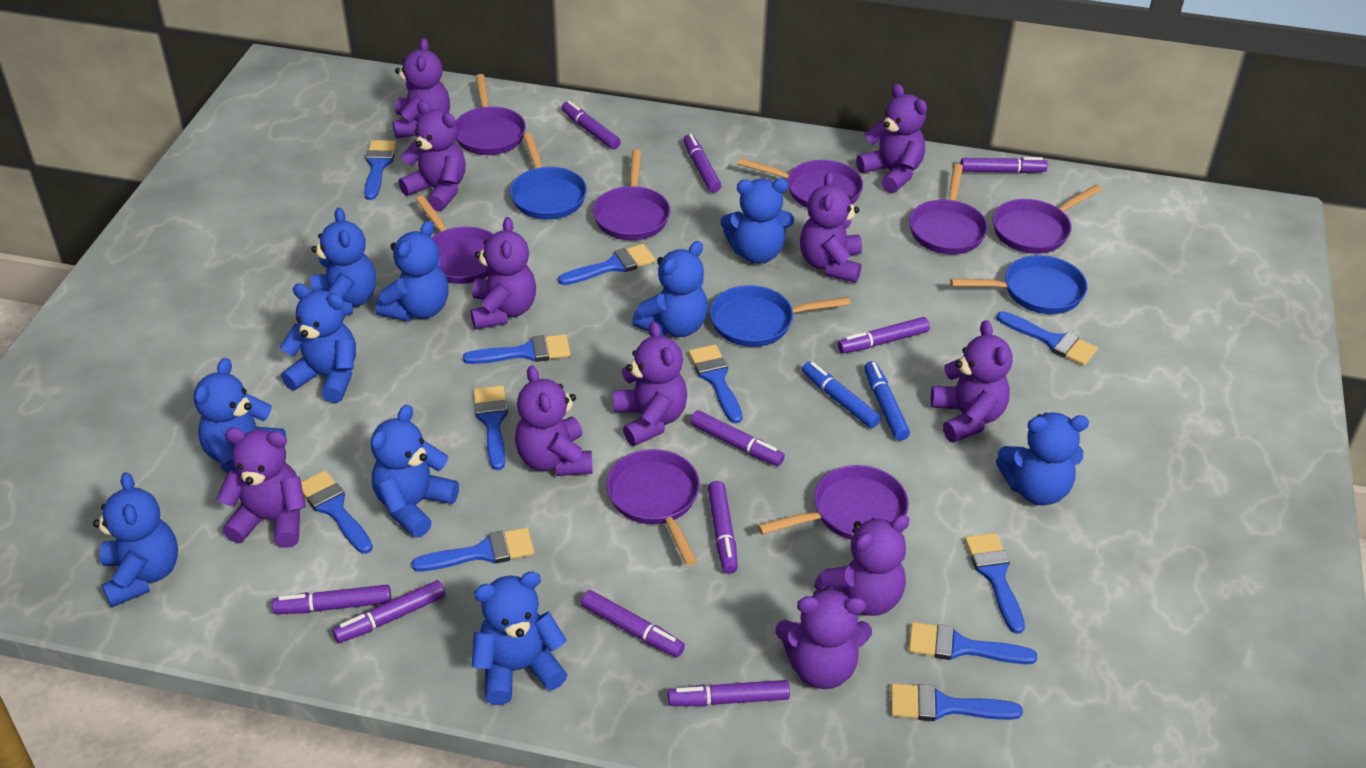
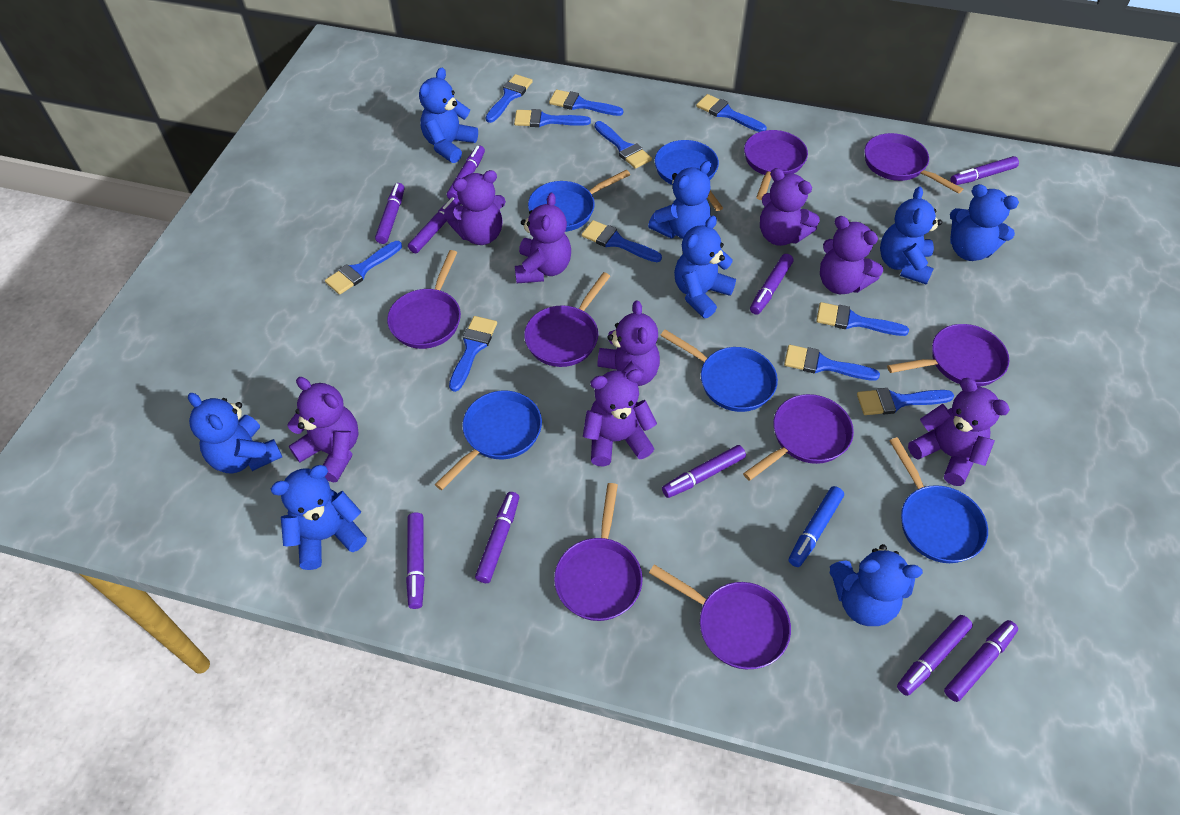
blue marker: 2 -> 1
blue pan: 3 -> 5
blue teddy bear: 10 -> 8
purple teddy bear: 11 -> 8

